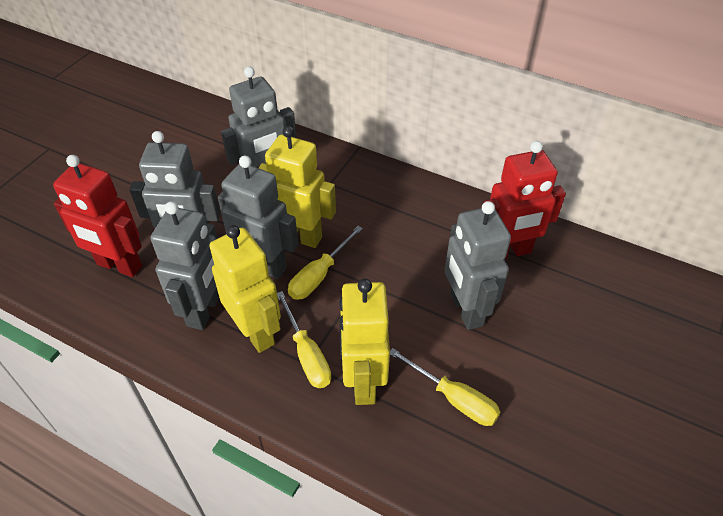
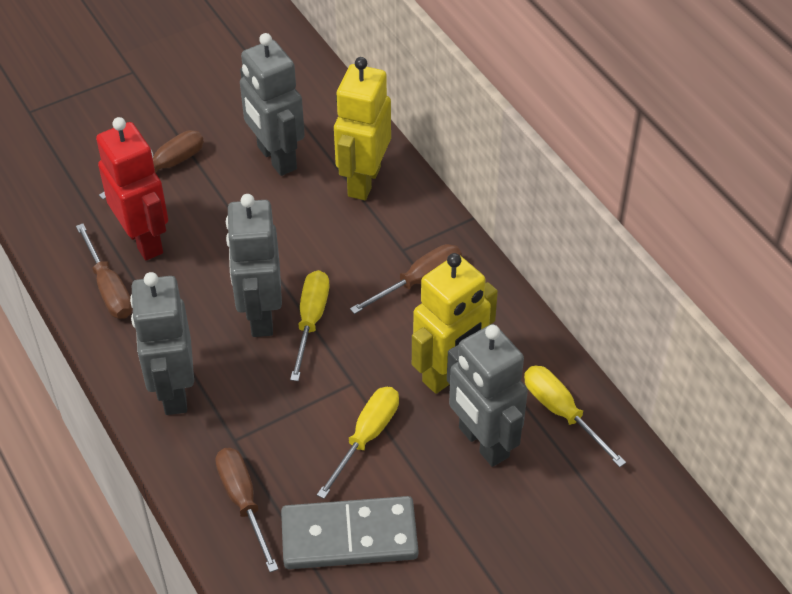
brown screwdriver: 0 -> 4
grey domino: 0 -> 1
grey robot: 5 -> 4
red robot: 2 -> 1
yellow robot: 3 -> 2

